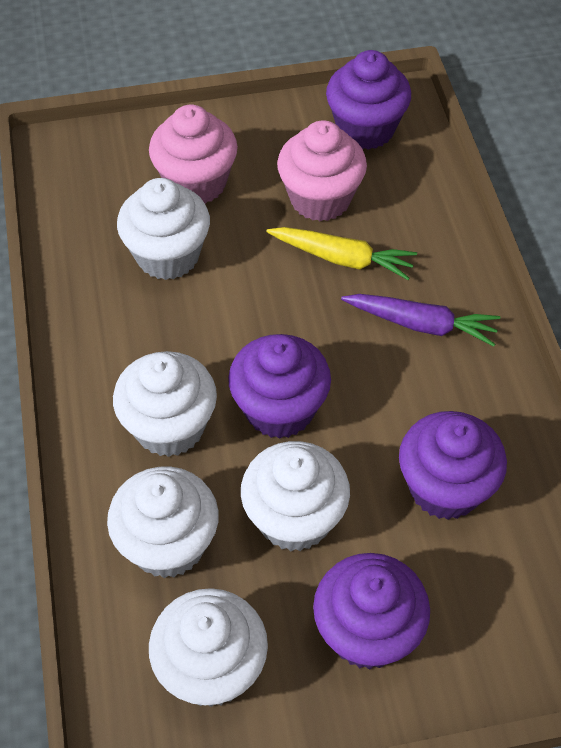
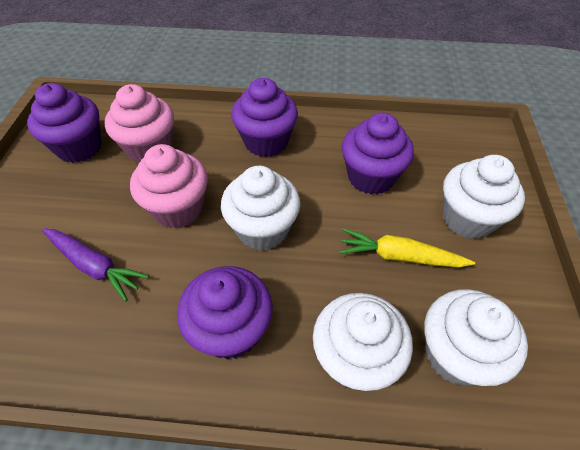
white cupcake: 5 -> 4

